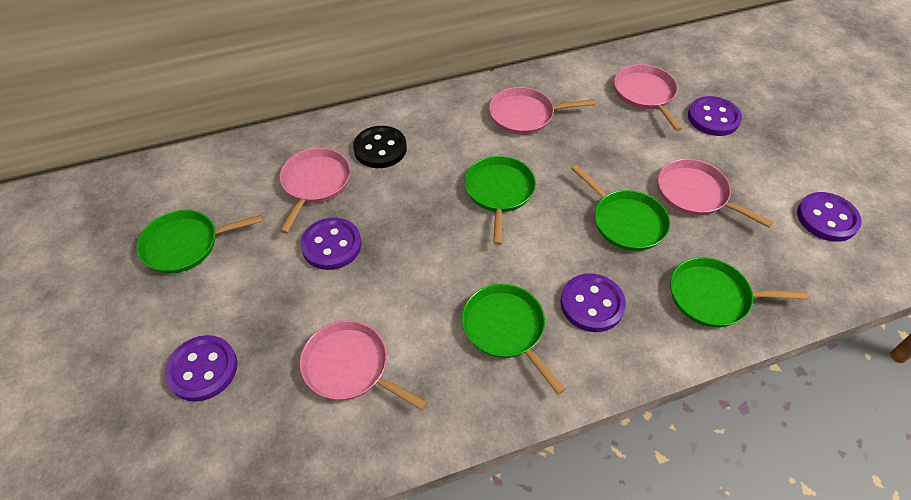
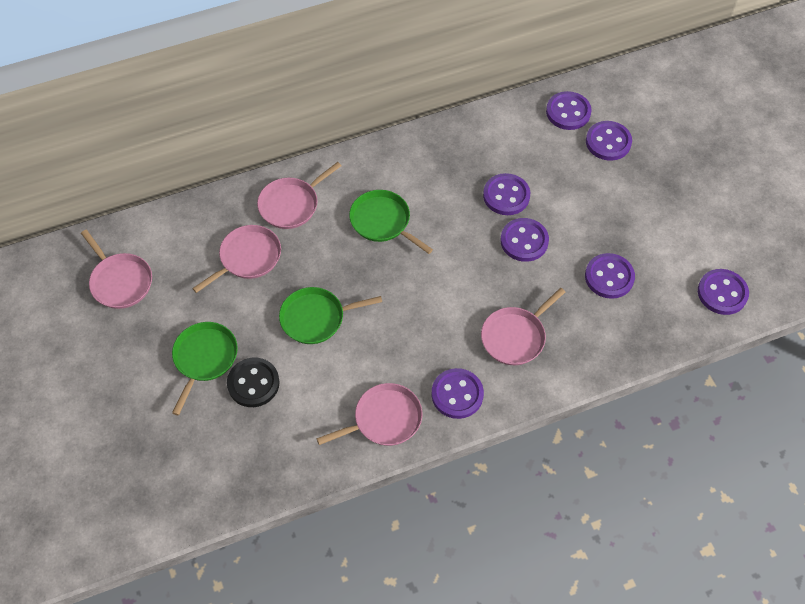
green pan: 5 -> 3
purple button: 5 -> 7

